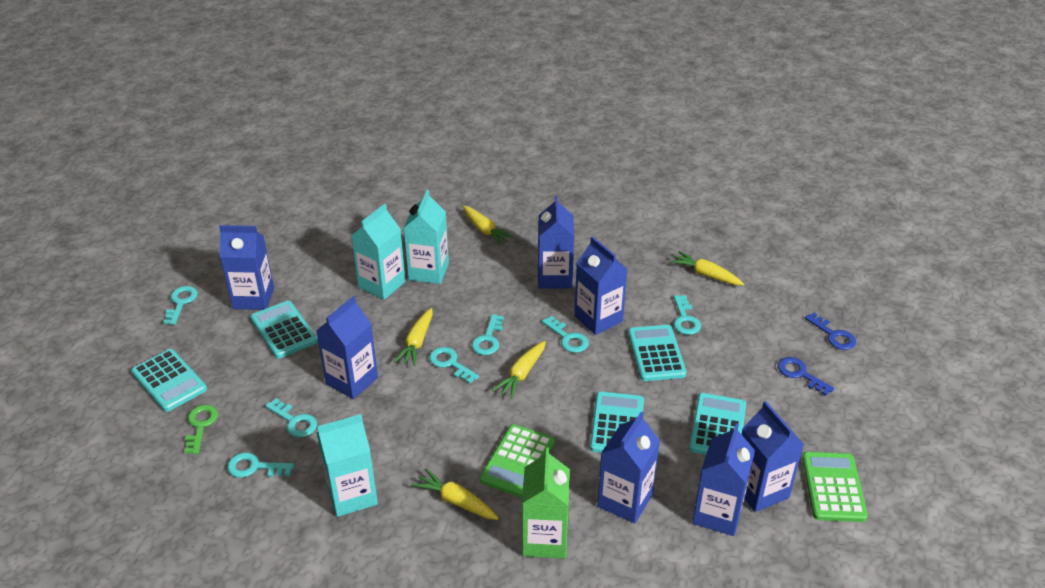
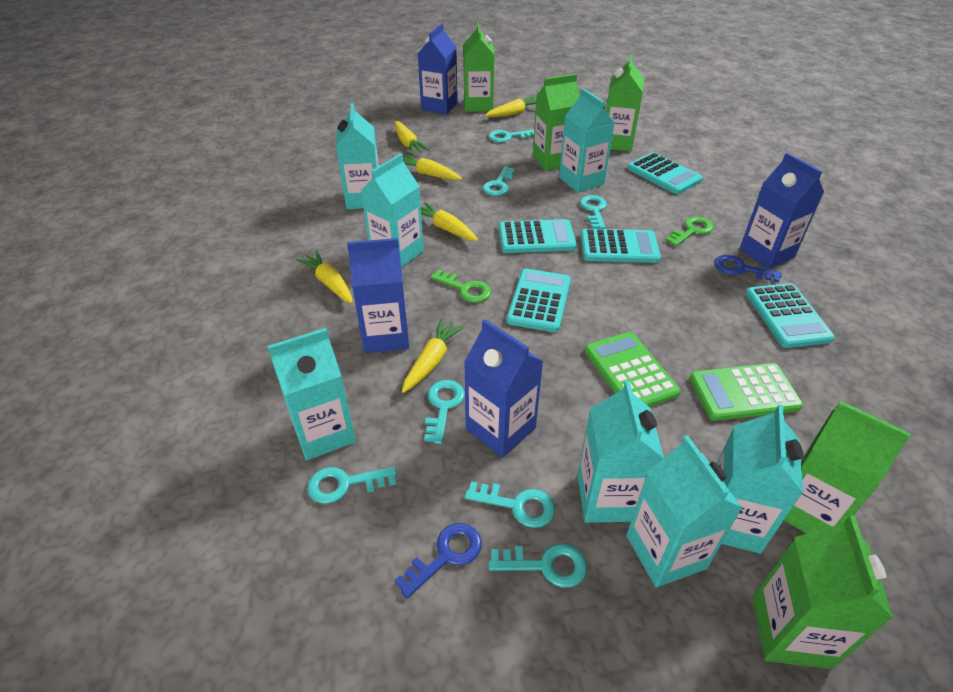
blue carton: 7 -> 4
green carton: 1 -> 5
green key: 1 -> 2
turquoise carton: 3 -> 7
yellow carrot: 5 -> 6

